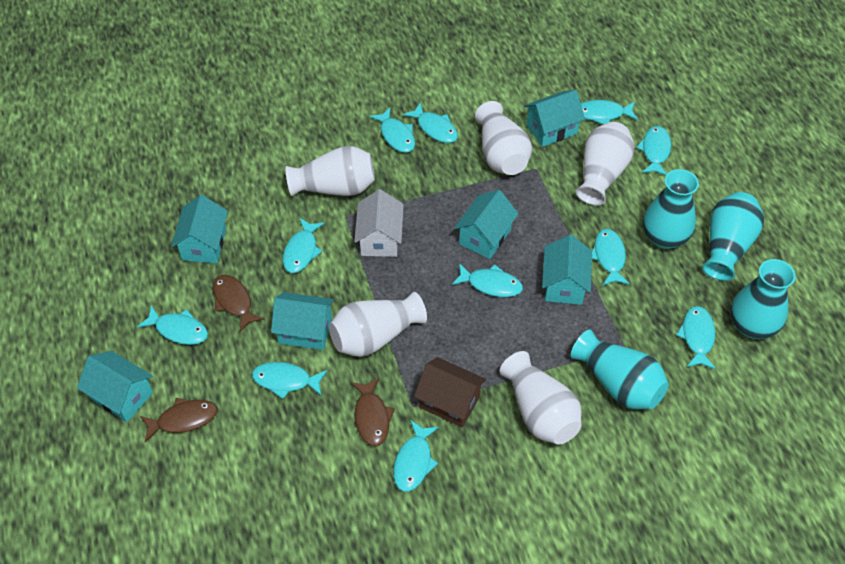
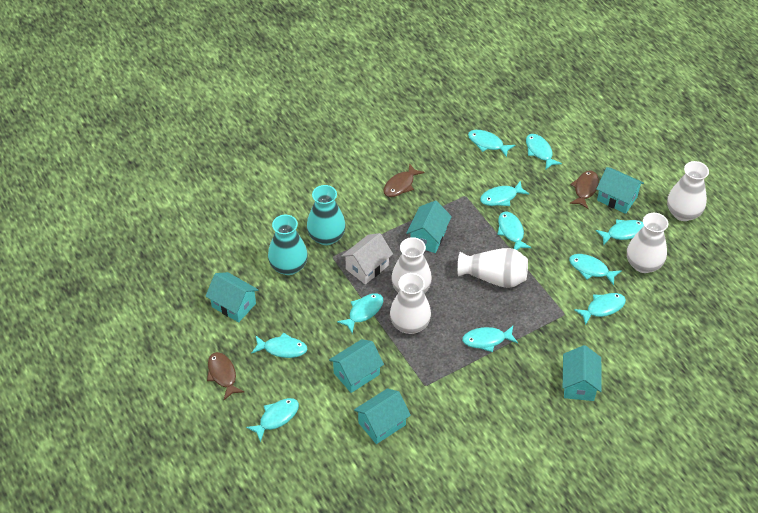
brown house: 1 -> 0
turquoise vase: 4 -> 2

